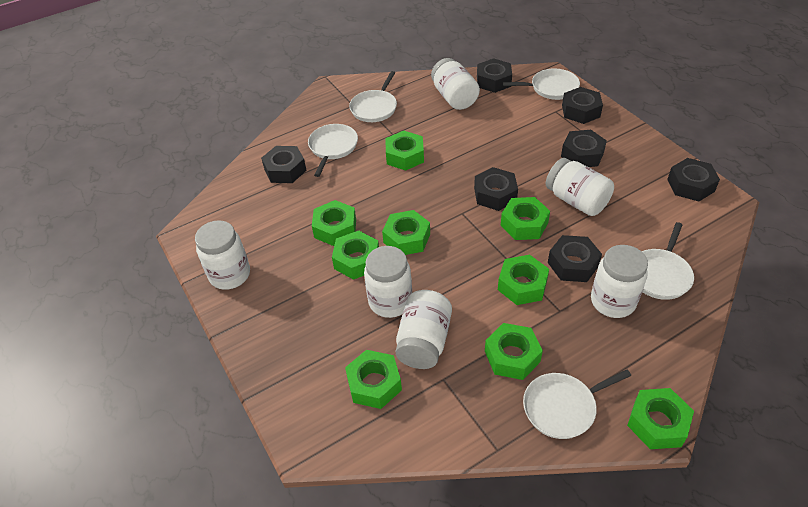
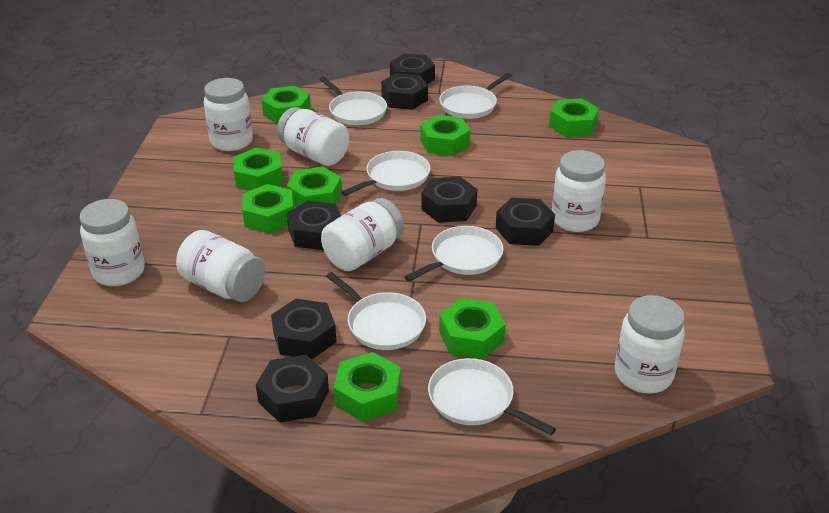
green nut: 9 -> 8
white jar: 6 -> 7
white pan: 5 -> 6

